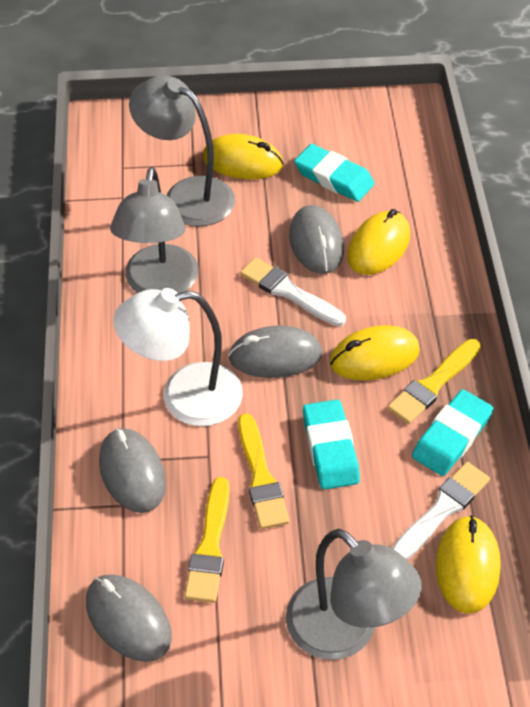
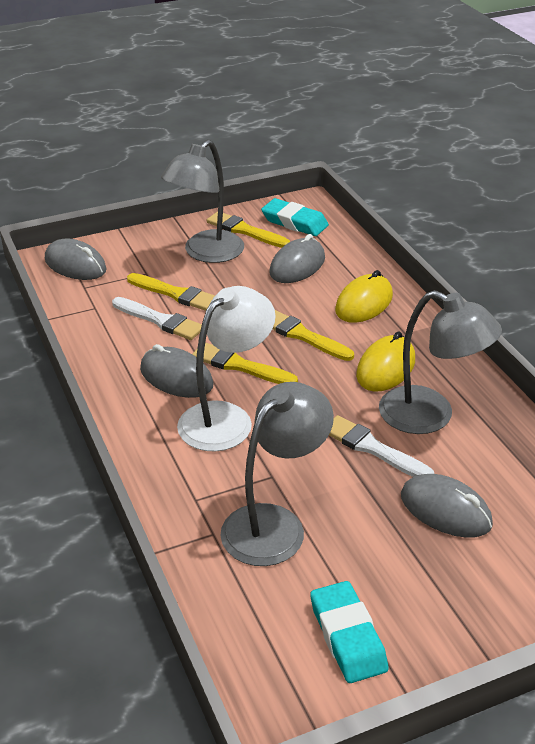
turquoise eraser: 3 -> 2
yellow brush: 3 -> 4
yellow mouse: 4 -> 2

